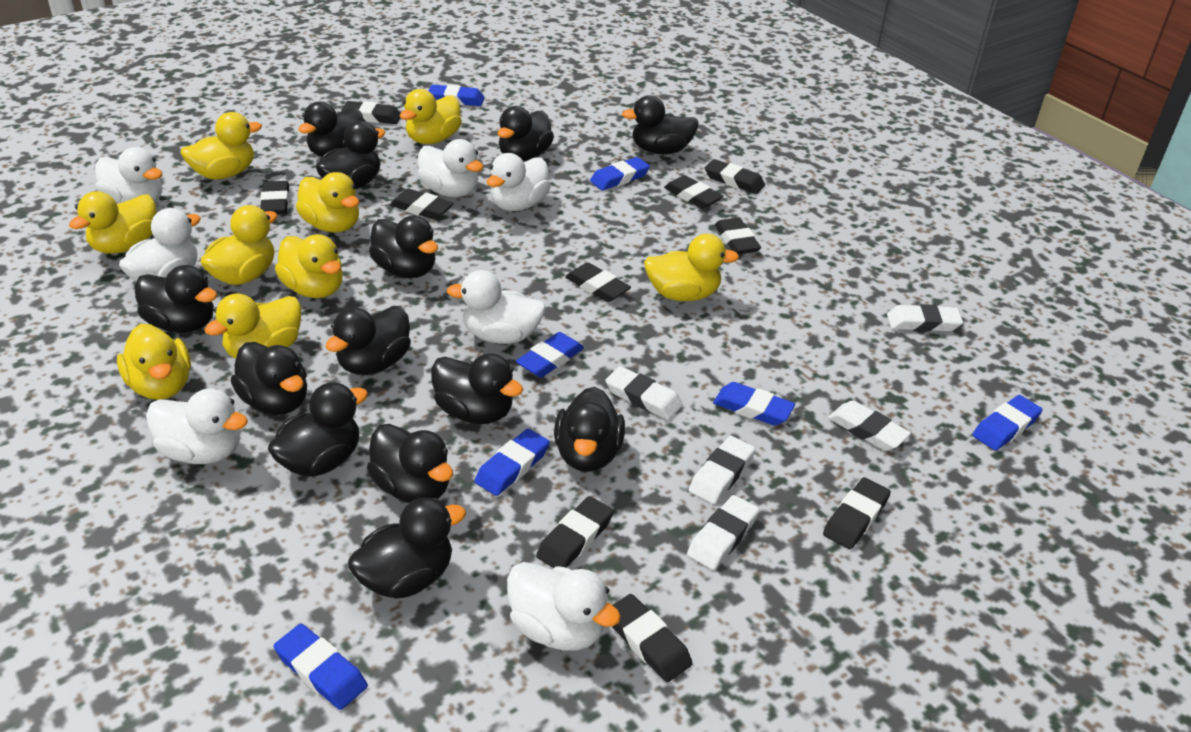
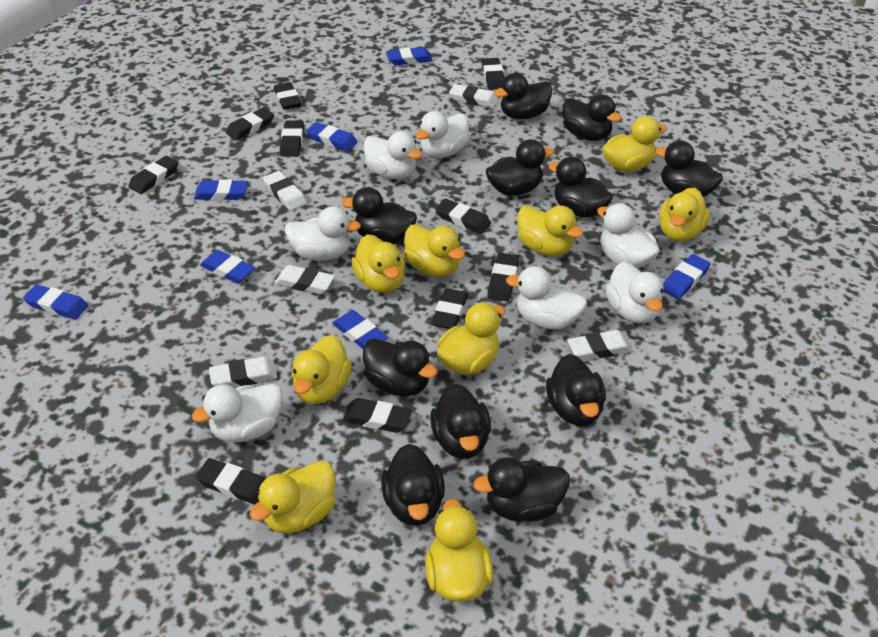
black duck: 13 -> 11

